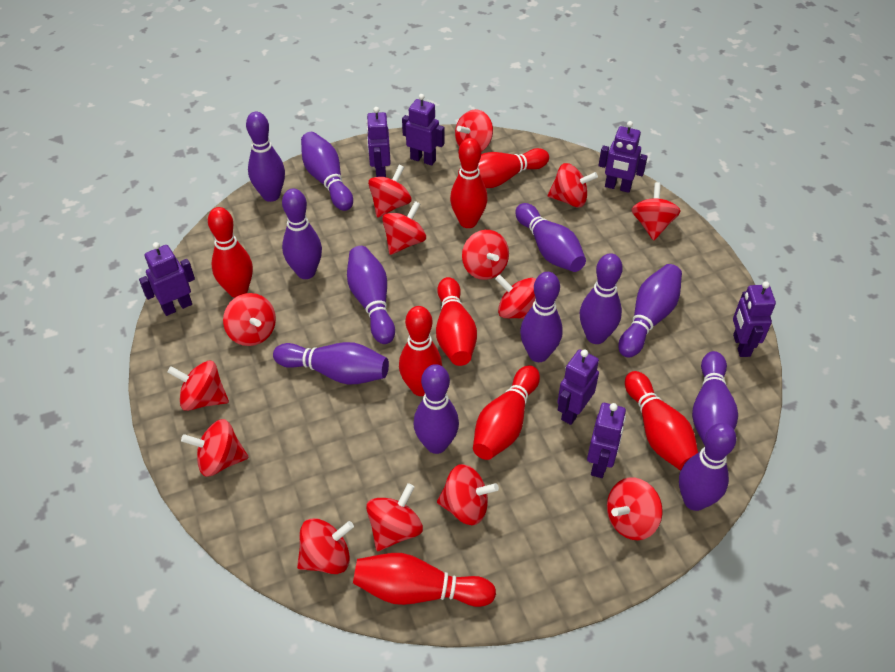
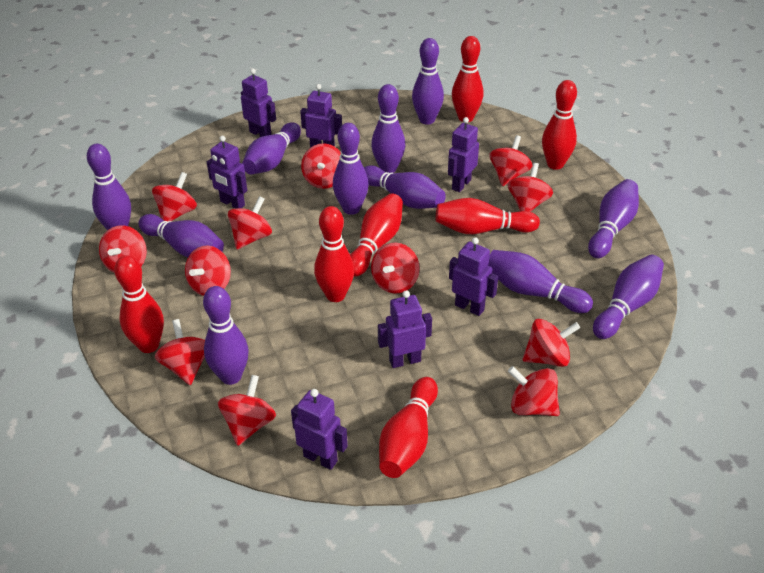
purple bowling pin: 12 -> 11
red bowling pin: 8 -> 7
red spinning top: 14 -> 12

